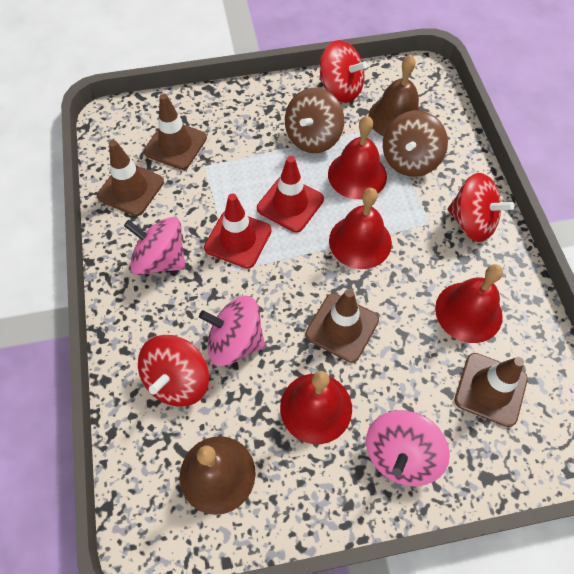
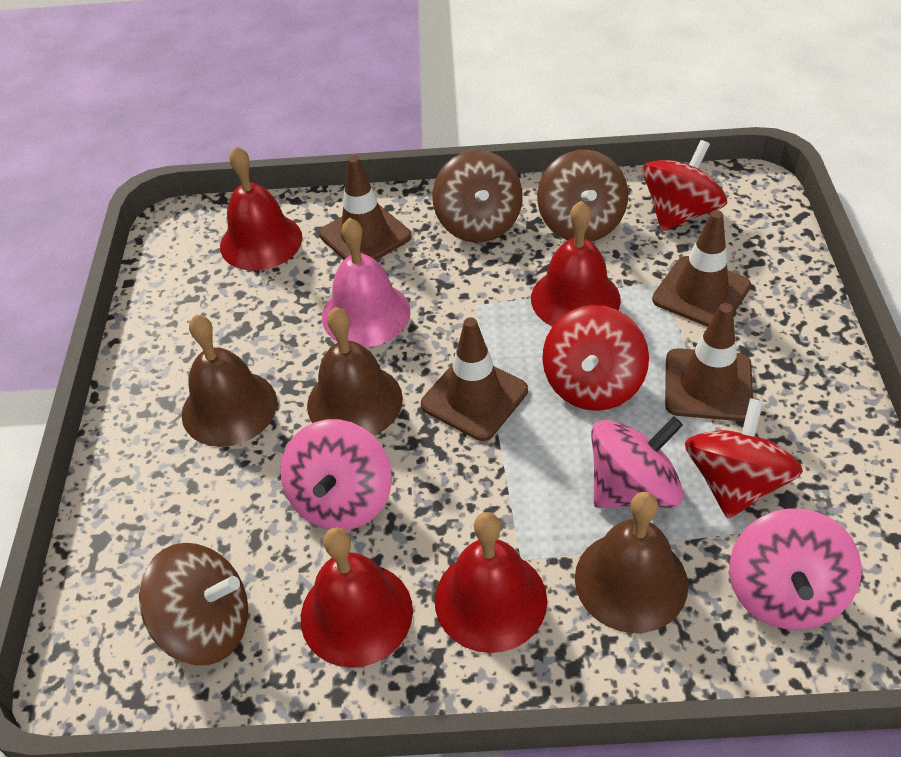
brown bell: 2 -> 3
brown spinning top: 2 -> 3
pink bell: 0 -> 1
red traffic cone: 2 -> 0

